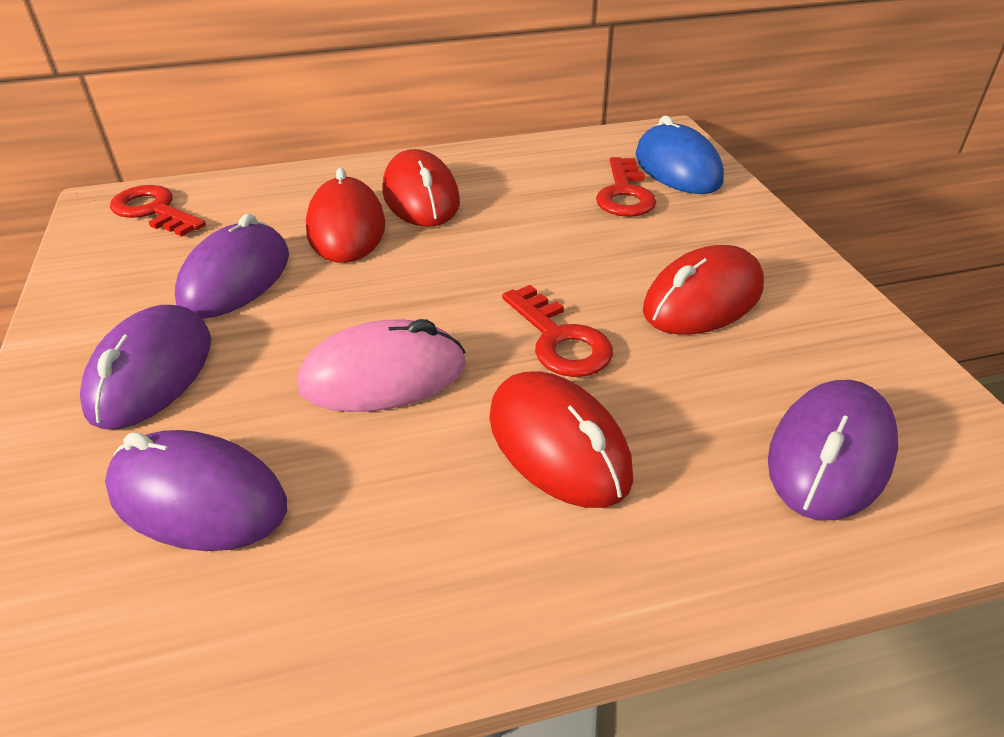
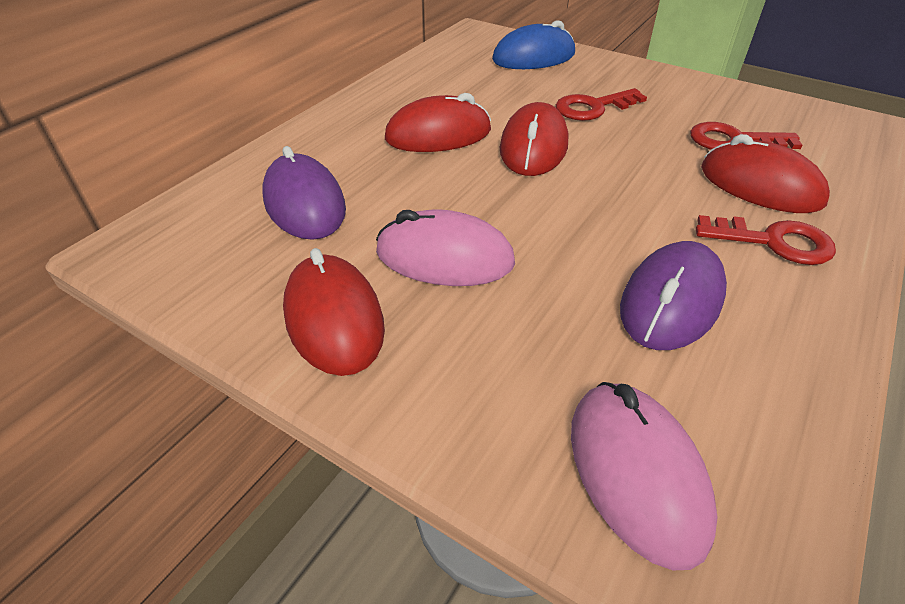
pink mouse: 1 -> 2
purple mouse: 4 -> 2

